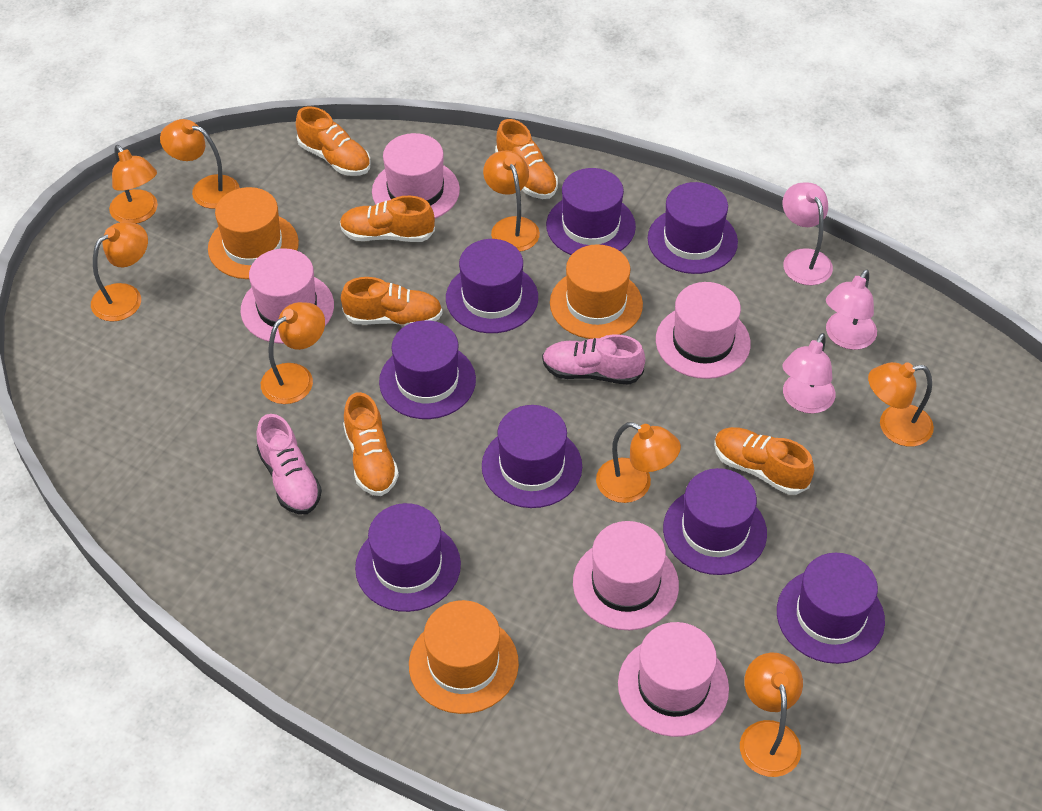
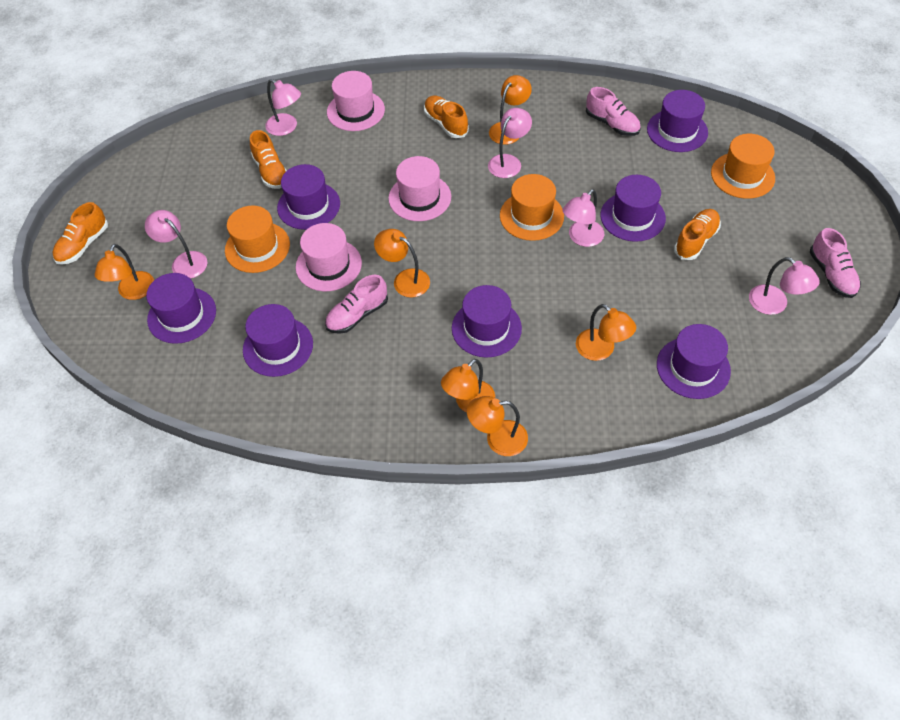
orange lamp: 8 -> 6
orange shoe: 6 -> 4
pink hat: 5 -> 3
pink lamp: 3 -> 5
pink shoe: 2 -> 3
purple hat: 8 -> 7

